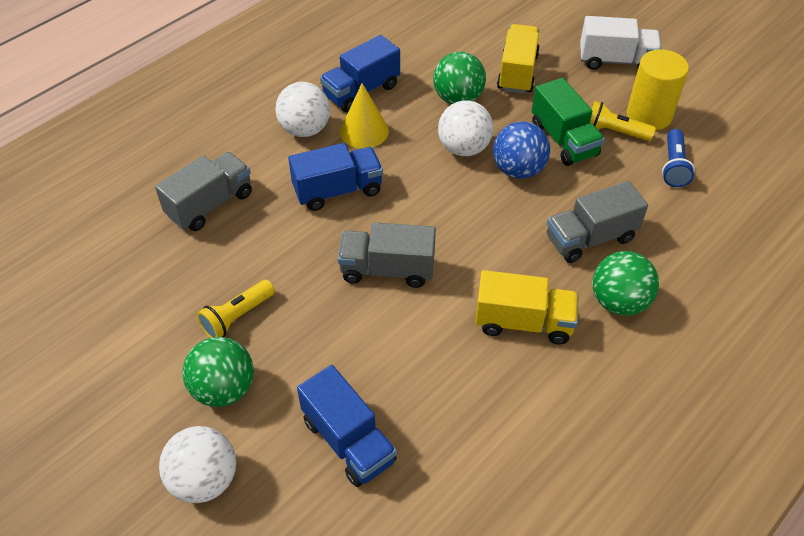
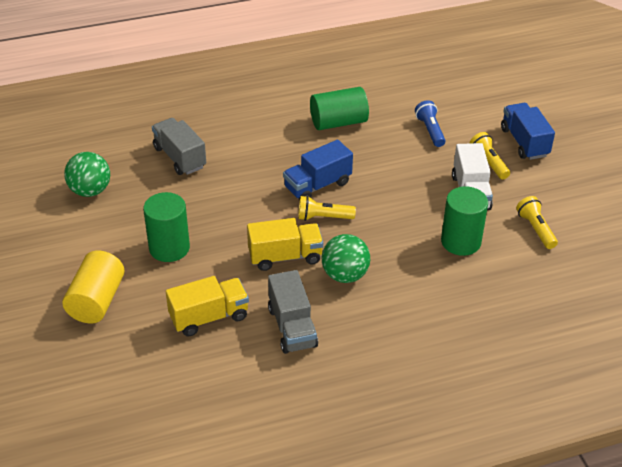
blue ball: 1 -> 0
blue truck: 3 -> 2
green ball: 3 -> 2
green cylinder: 0 -> 3
green truck: 1 -> 0
grey truck: 3 -> 2
white ball: 3 -> 0
yellow cone: 1 -> 0
yellow flashlight: 2 -> 3

